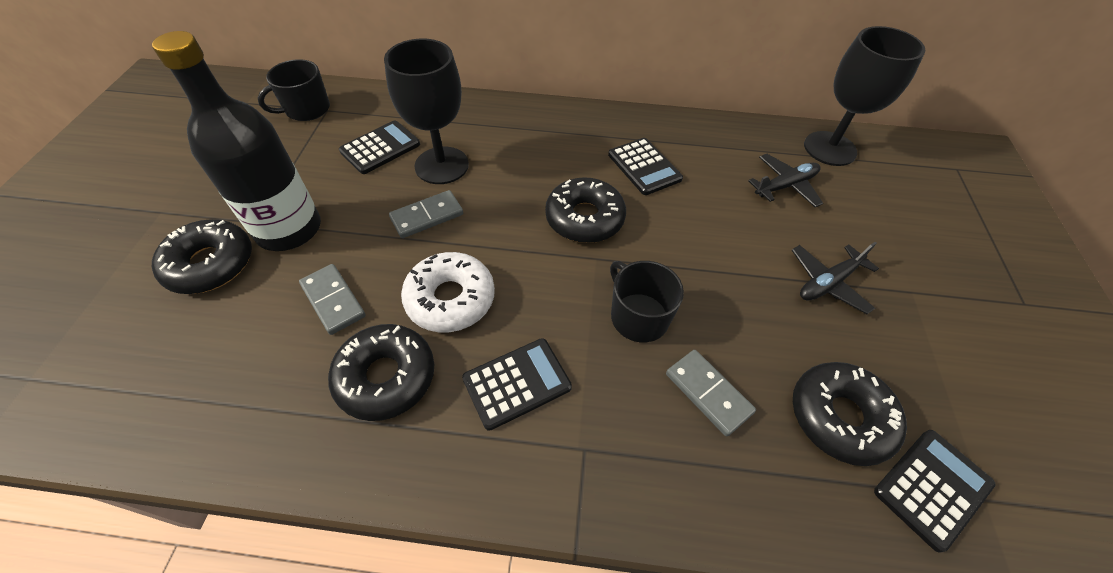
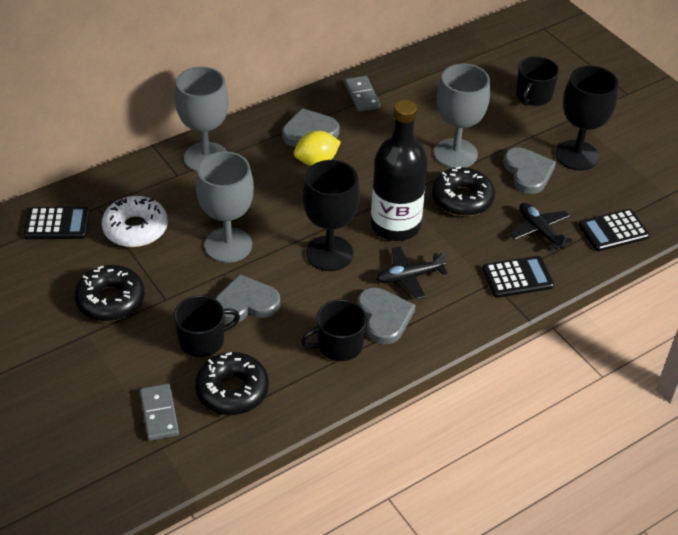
black calculator: 4 -> 3
black donut: 4 -> 3
black mug: 2 -> 3
grey domino: 3 -> 2
grey goblet: 0 -> 3
grey heart: 0 -> 4
yellow lemon: 0 -> 1

